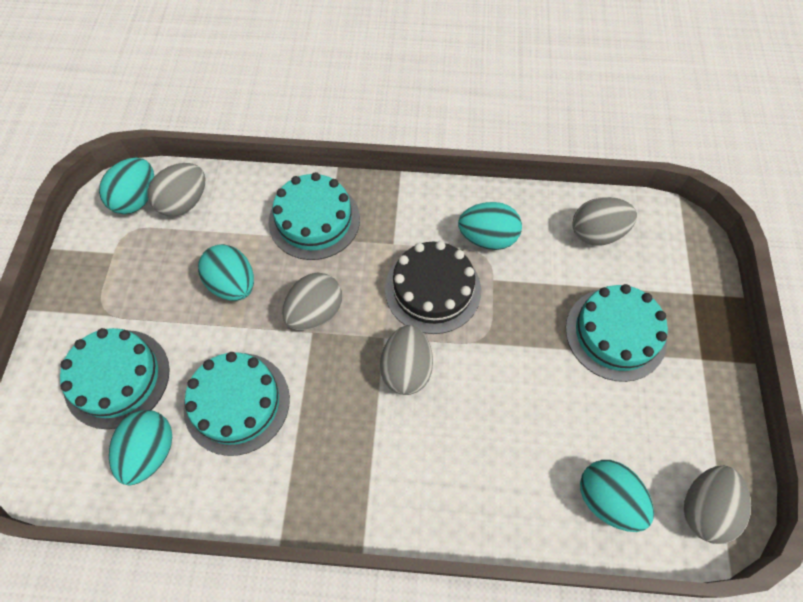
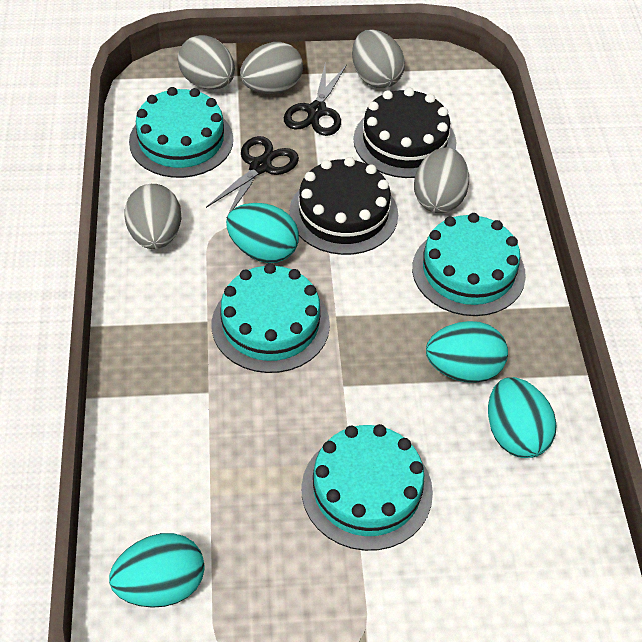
black cake: 1 -> 2
black scissors: 0 -> 2
turquoise egg: 5 -> 4

